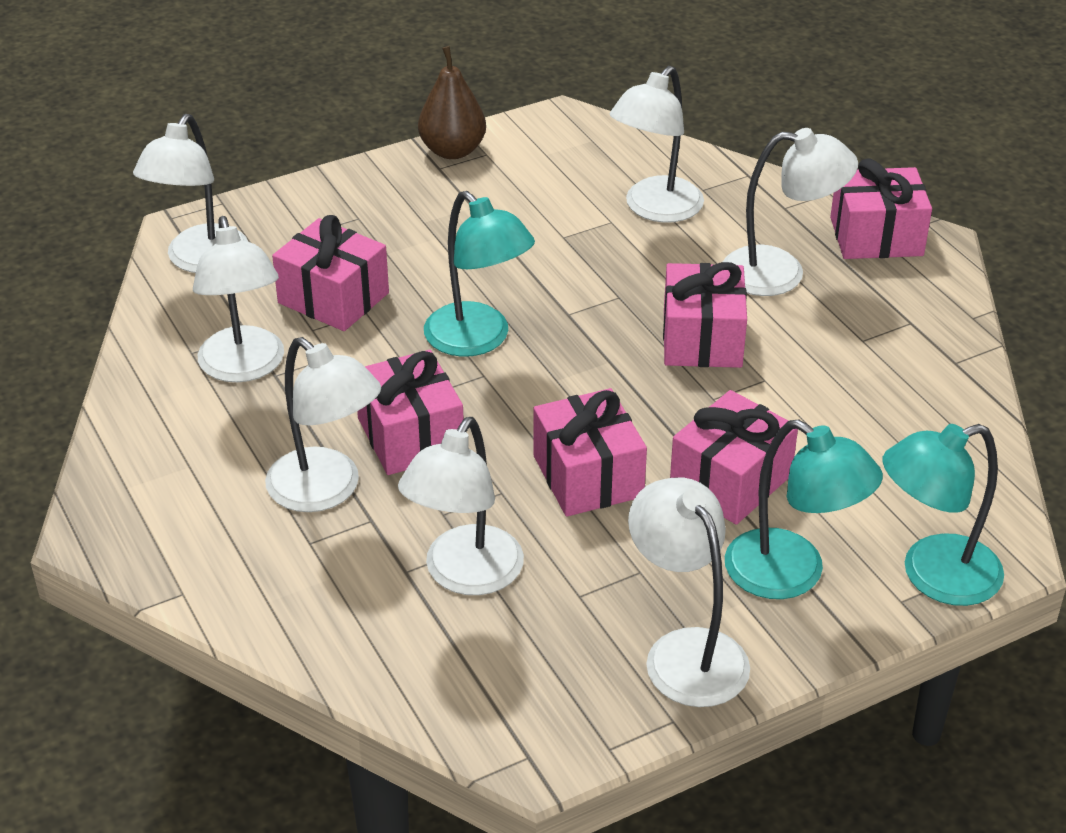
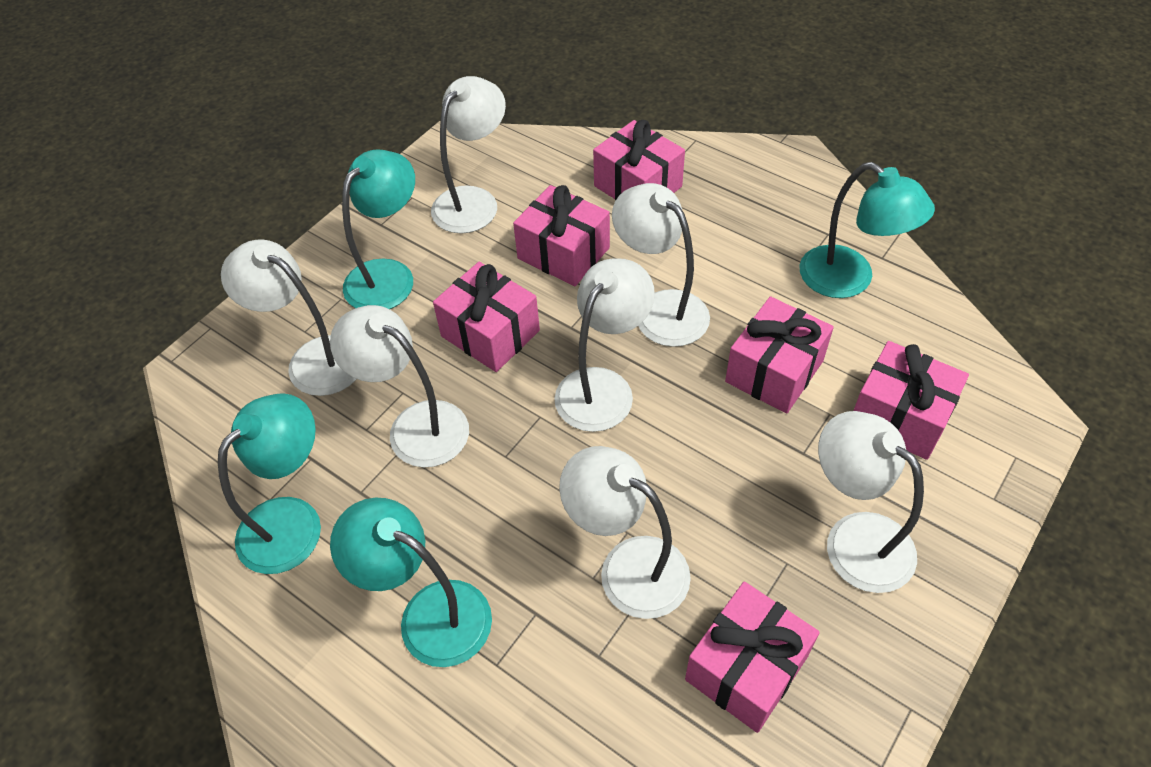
brown pear: 1 -> 0
turquoise lamp: 3 -> 4

